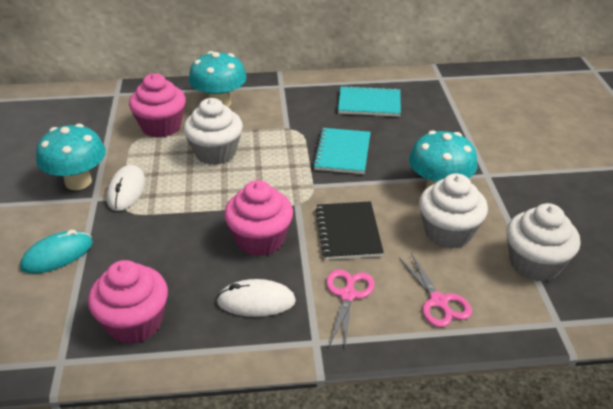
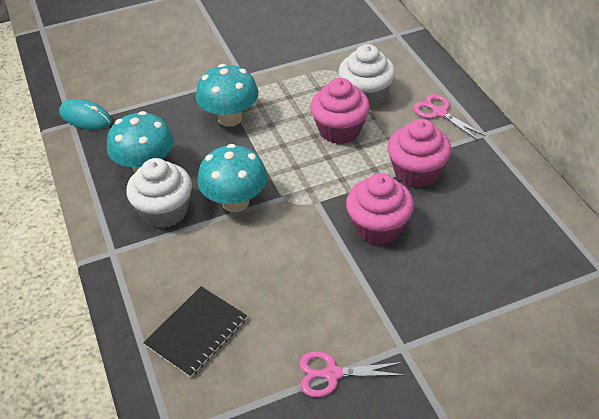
turquoise notebook: 2 -> 0
white cupcake: 3 -> 2
white mouse: 2 -> 0

